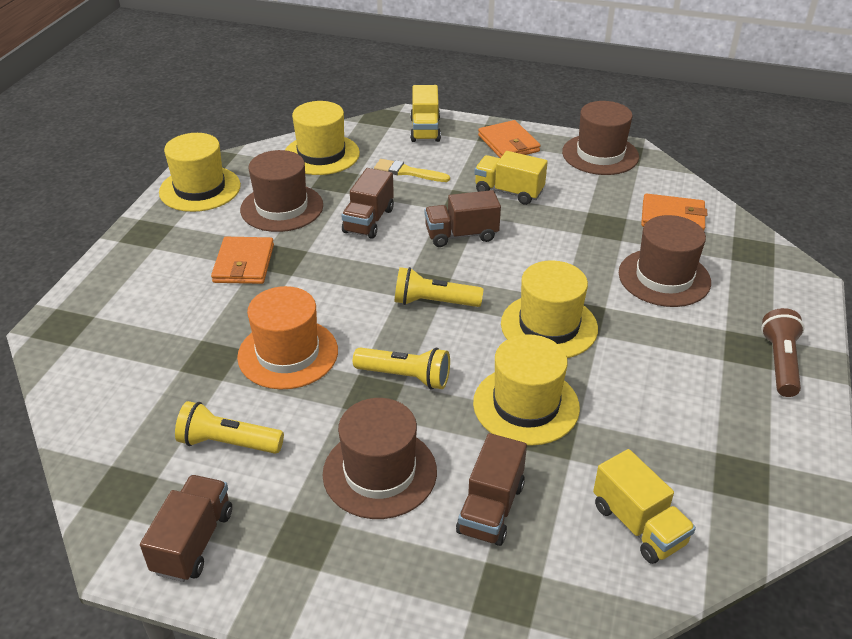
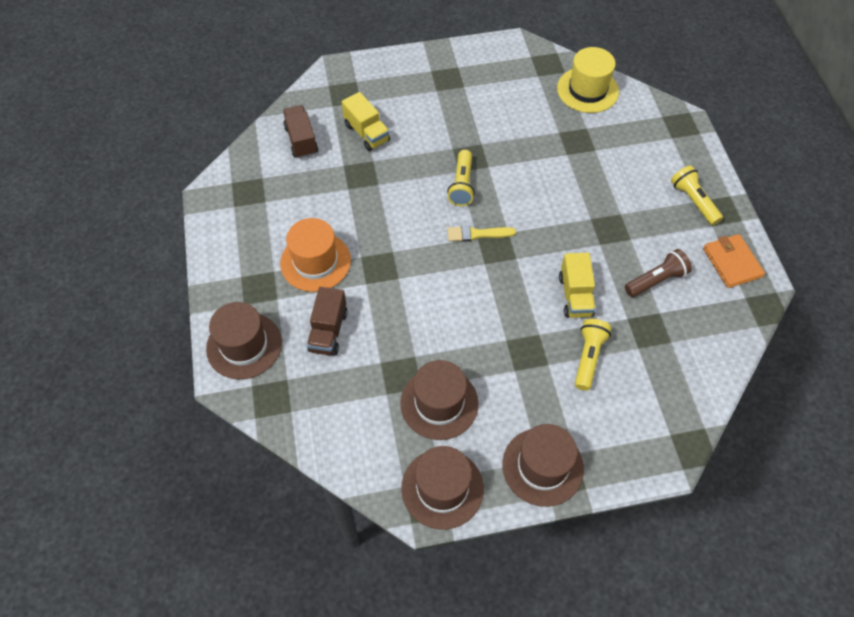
brown truck: 4 -> 2
orange wallet: 3 -> 1
yellow hat: 4 -> 1
yellow truck: 3 -> 2

